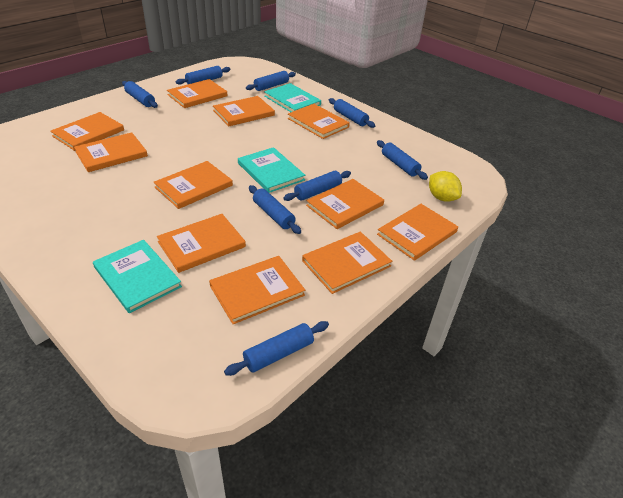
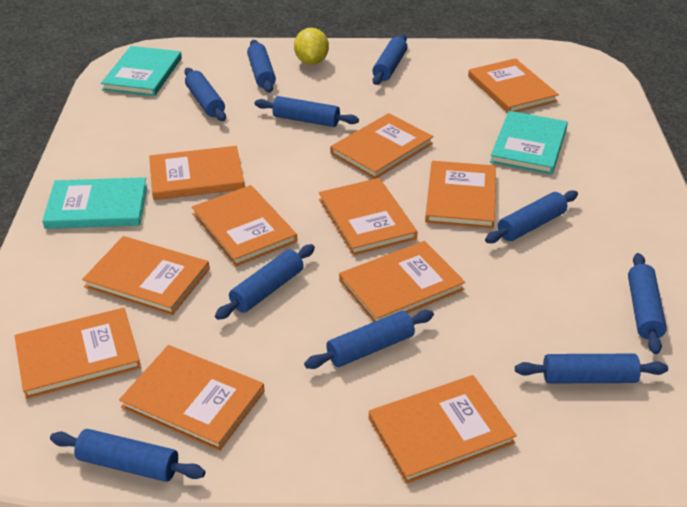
blue rolling pin: 8 -> 10

